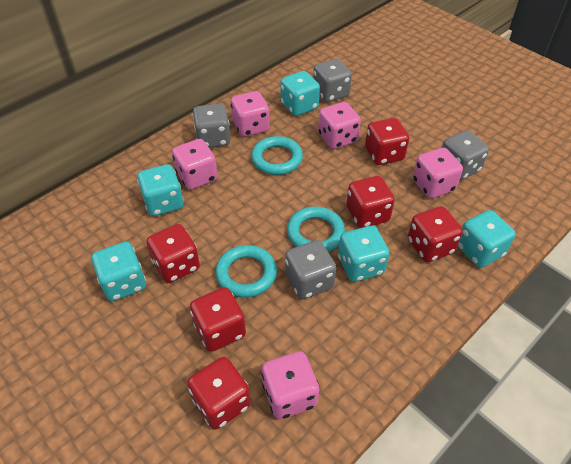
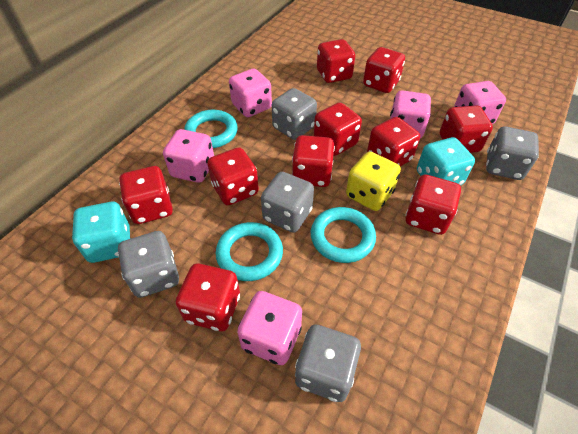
grey dice: 4 -> 5
red dice: 6 -> 10
turquoise dice: 5 -> 2
yellow dice: 0 -> 1

